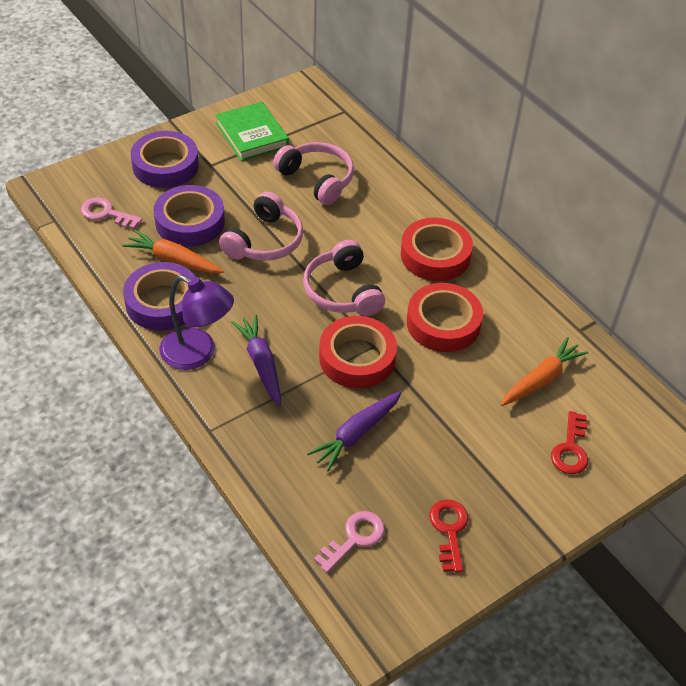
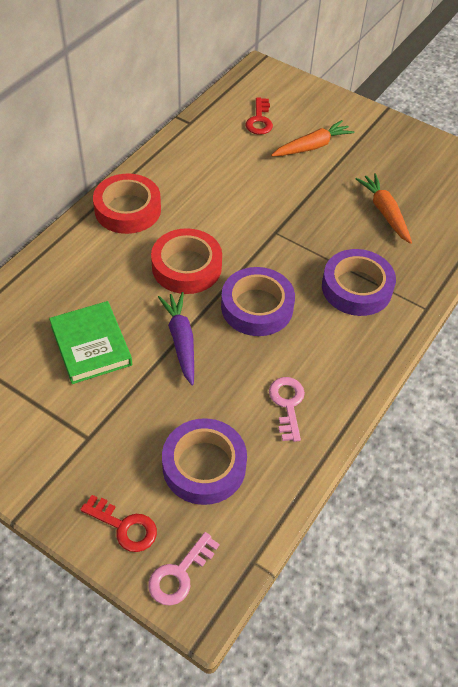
pink headphones: 3 -> 0
purple carrot: 2 -> 1
purple lamp: 1 -> 0
red tape: 3 -> 2

